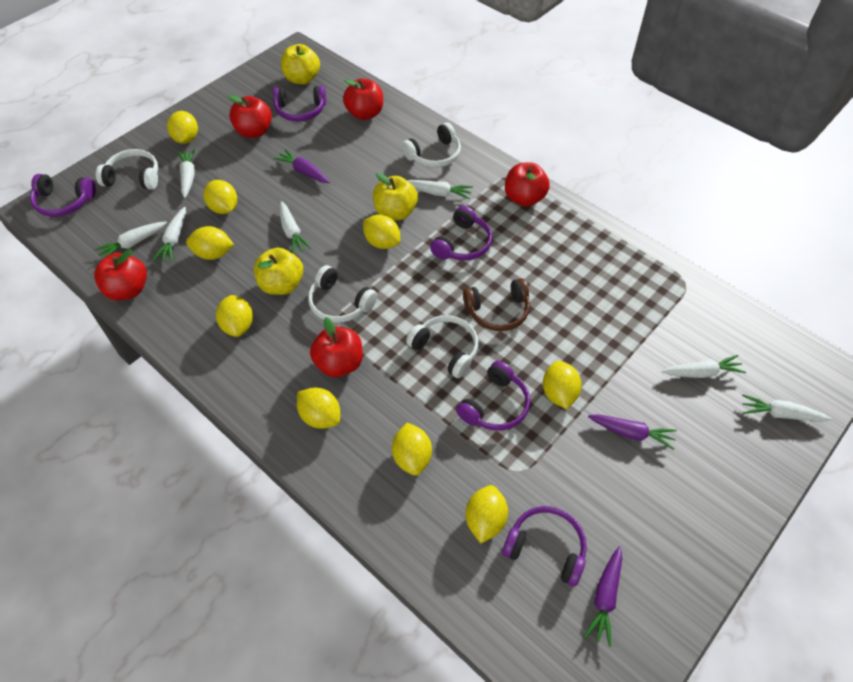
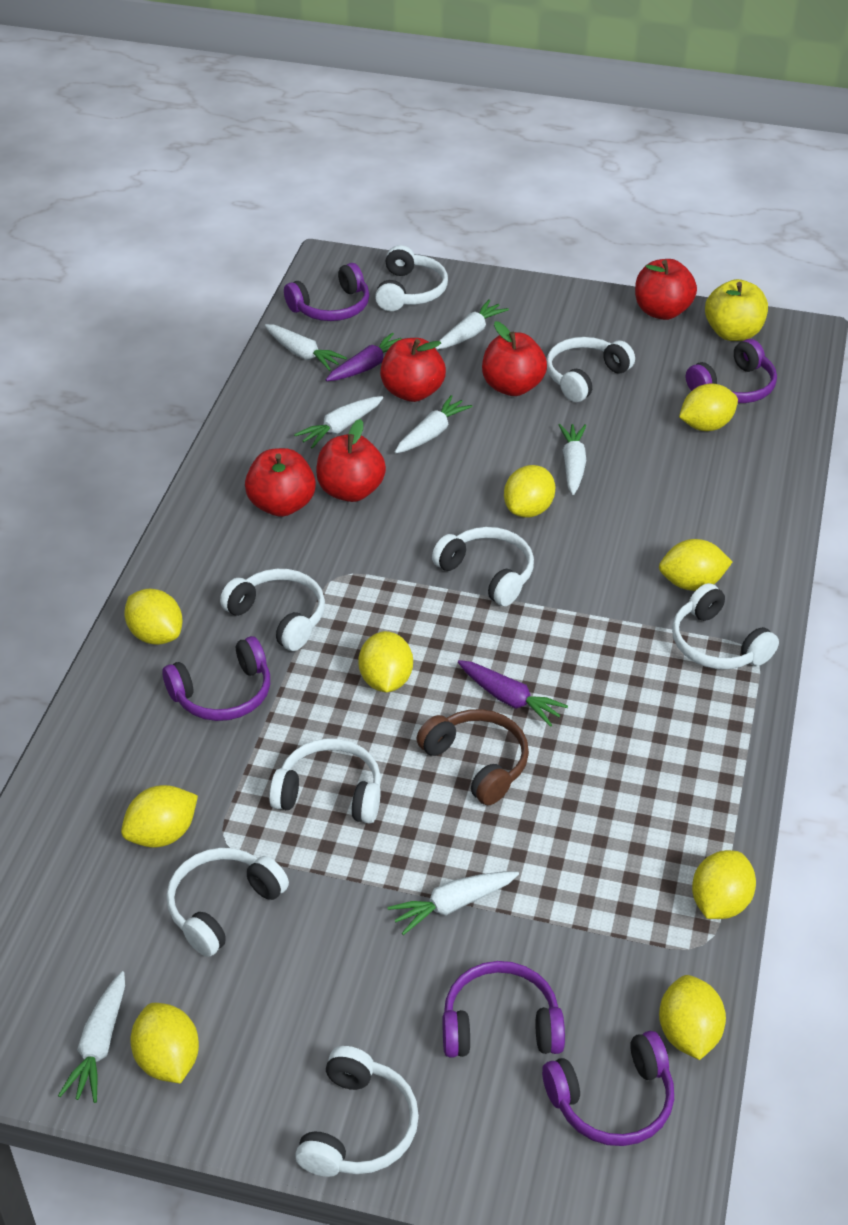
purple carrot: 3 -> 2
white headphones: 4 -> 8
yellow apple: 3 -> 1

